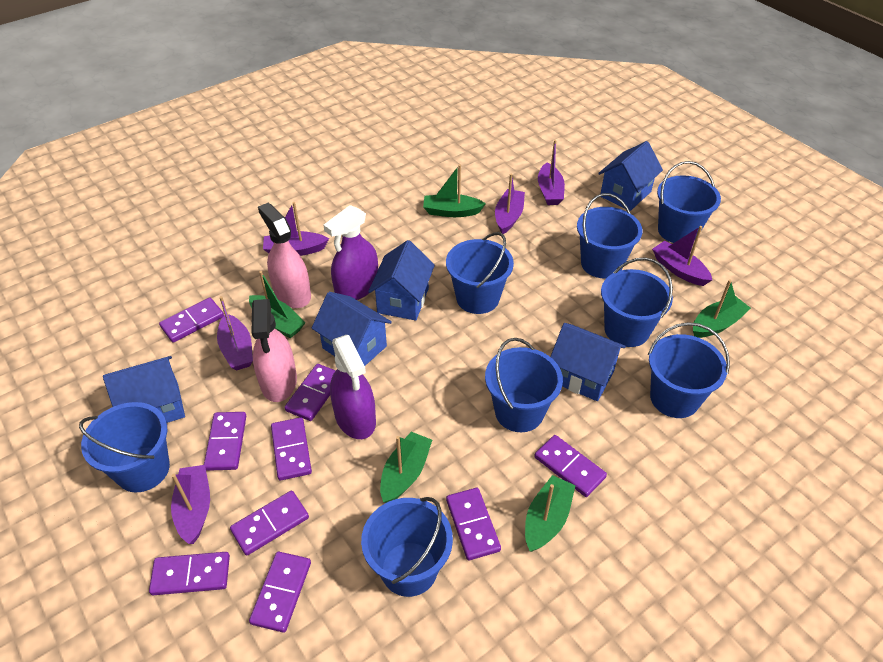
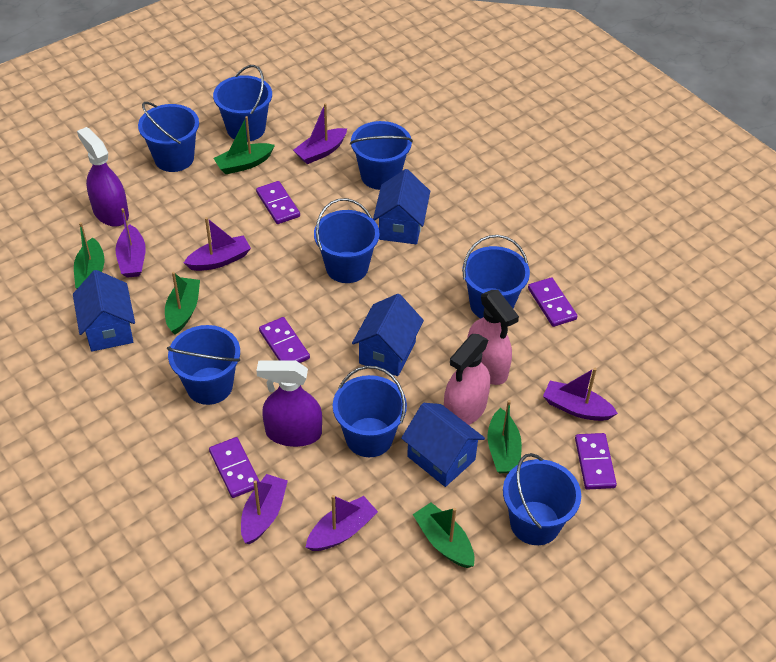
blue house: 5 -> 4
purple domino: 9 -> 5

